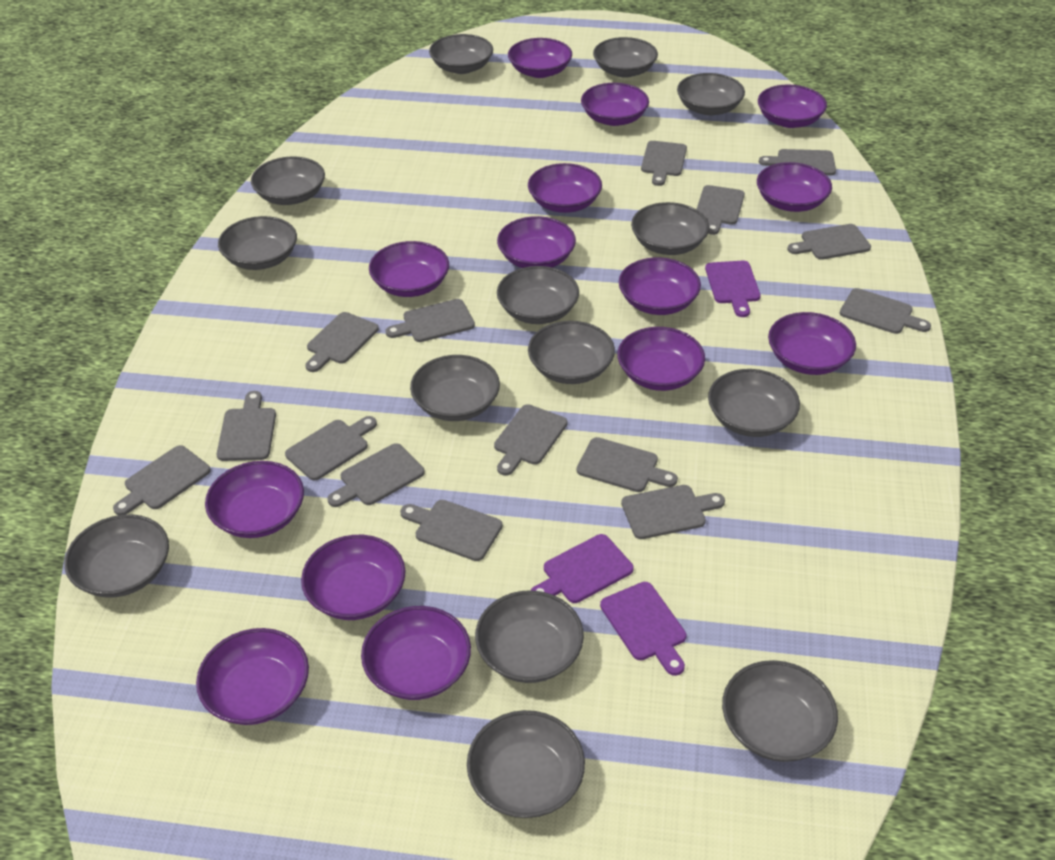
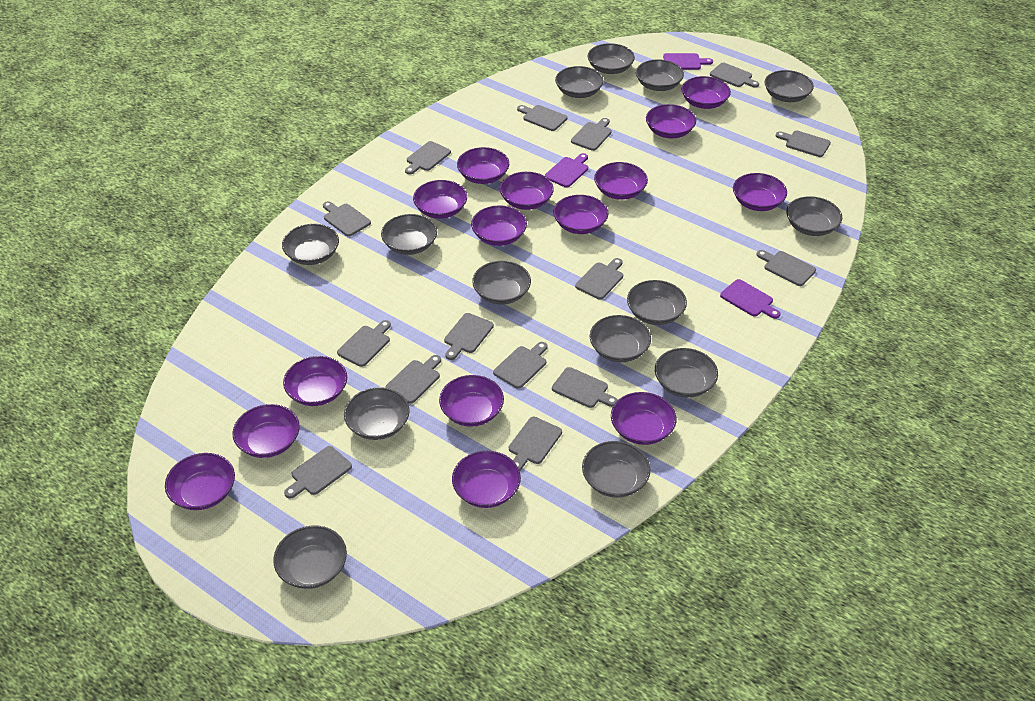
purple bowl: 14 -> 15

